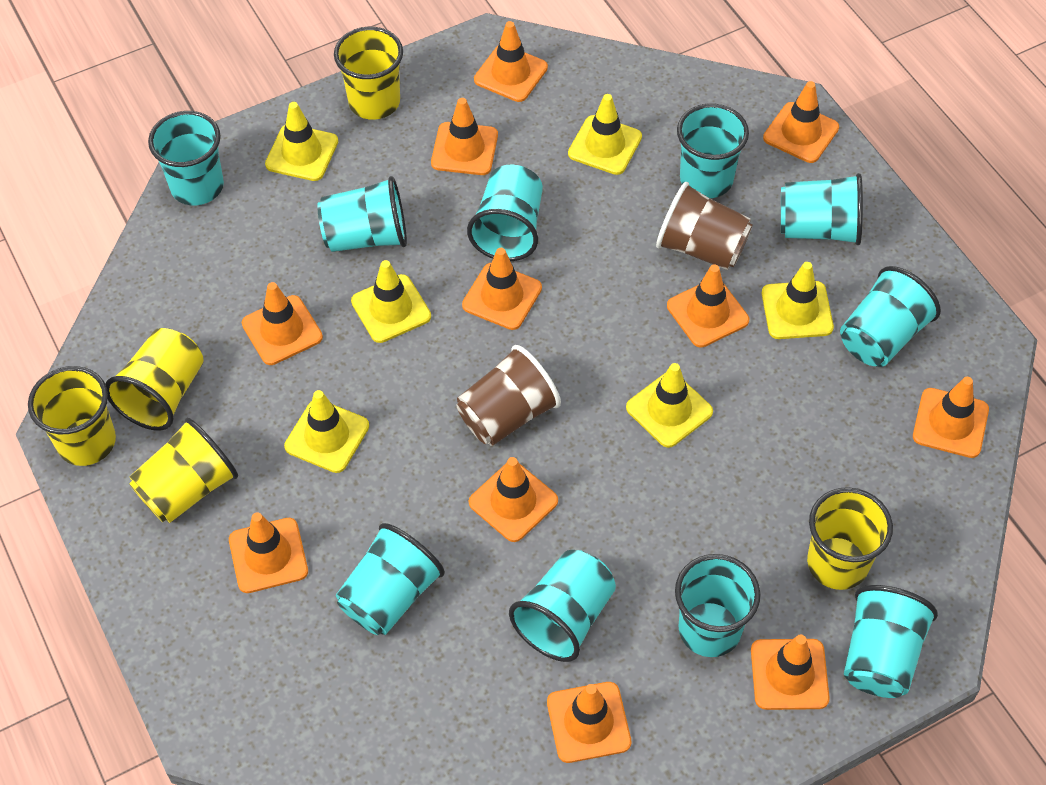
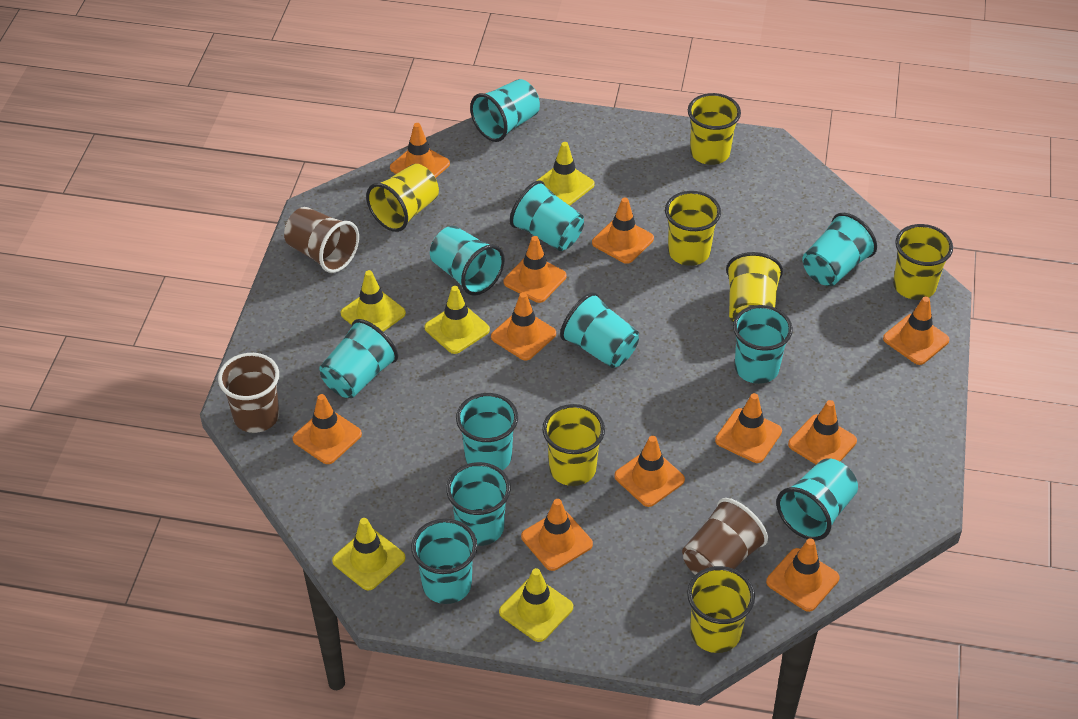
brown cup: 2 -> 3
turquoise cup: 10 -> 11
yellow cup: 5 -> 7
yellow traffic cone: 6 -> 5

